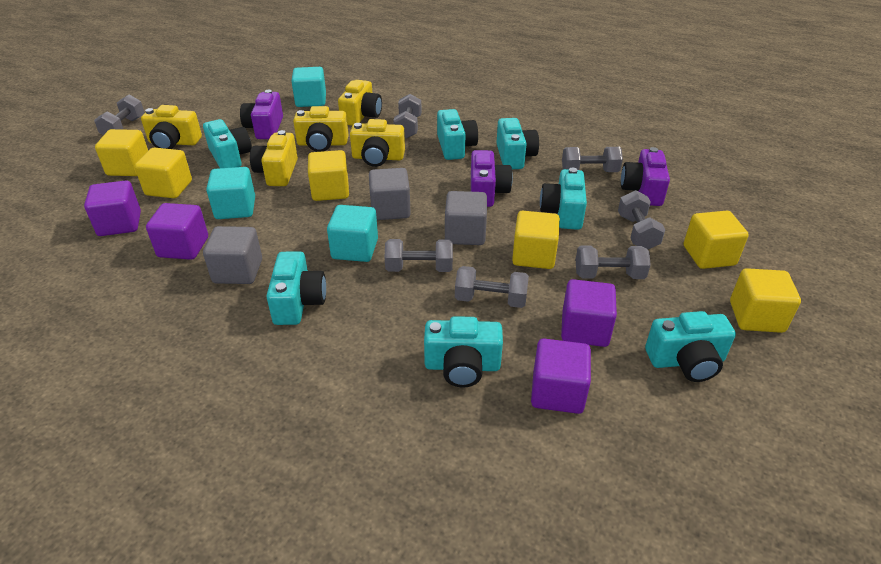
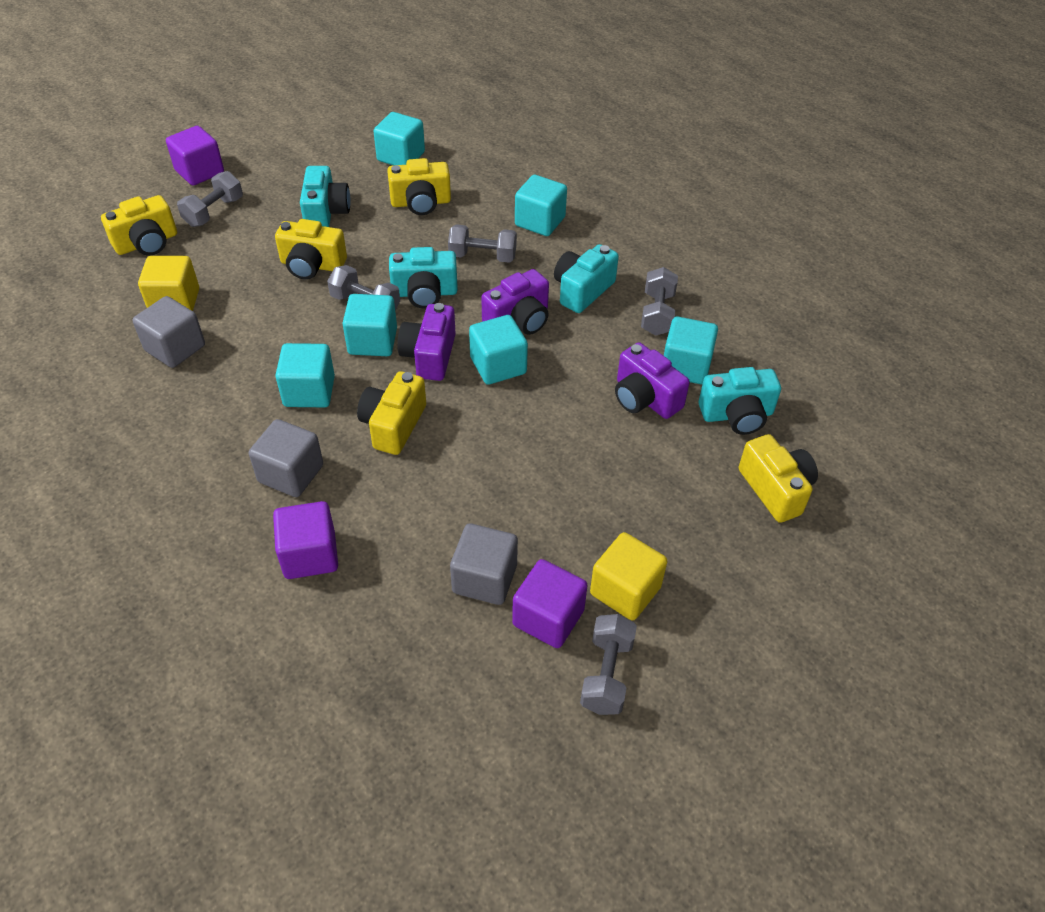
grey dumbbell: 7 -> 5
purple cube: 4 -> 3
turquoise camera: 7 -> 4
turquoise cube: 3 -> 6
yellow cube: 6 -> 2

